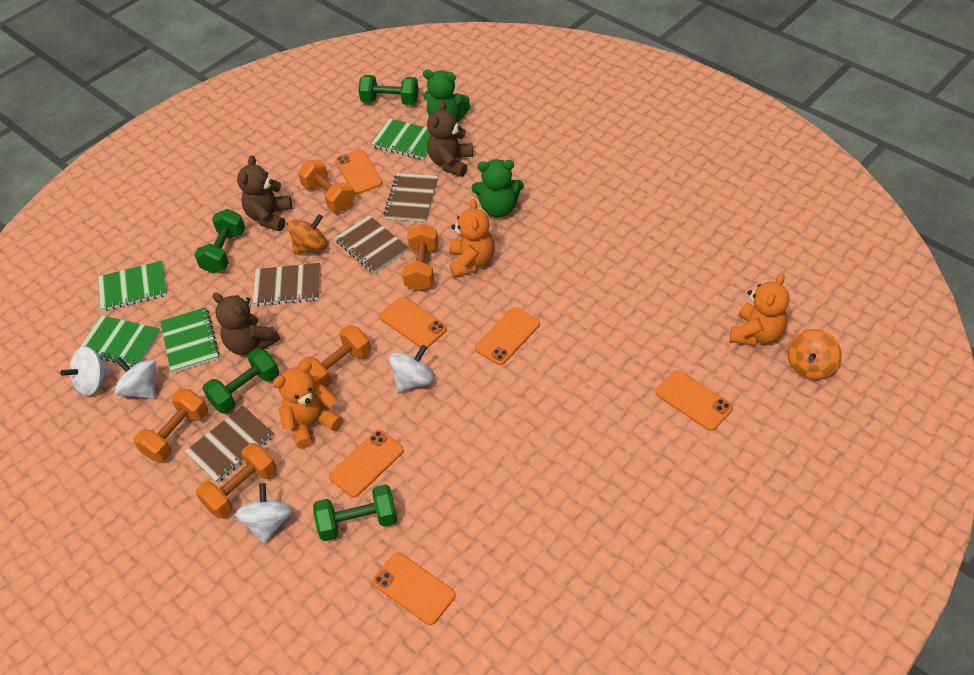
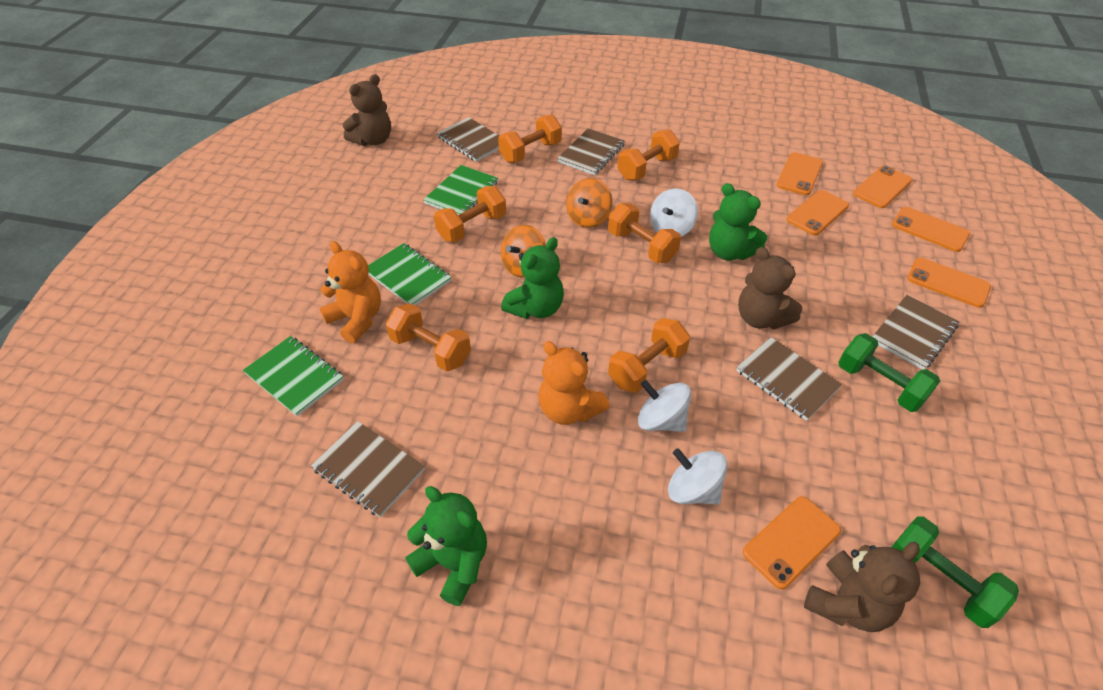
brown notebook: 4 -> 5
green dumbbell: 4 -> 2
green notebook: 4 -> 3
green teddy bear: 2 -> 3
orange dumbbell: 5 -> 6
orange teddy bear: 3 -> 2
white spinning top: 4 -> 3

